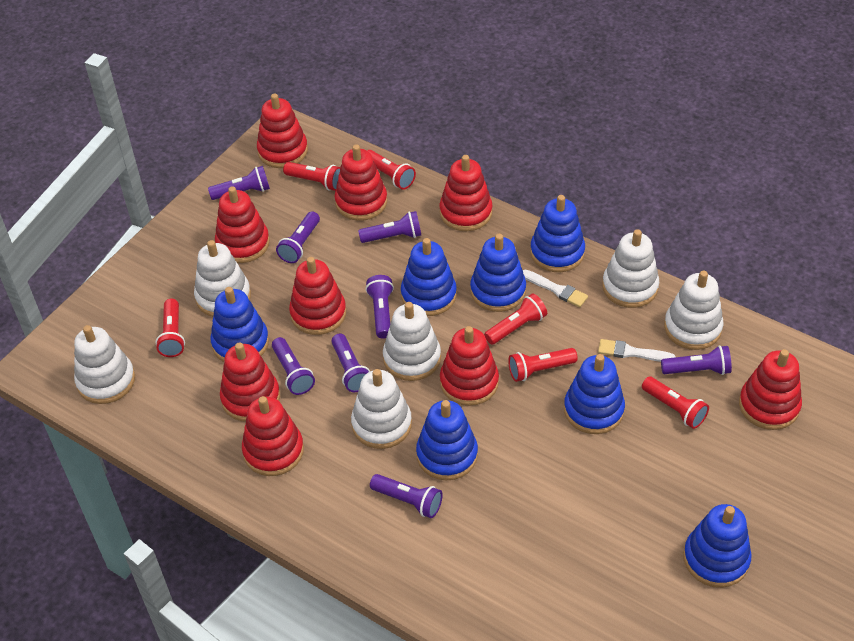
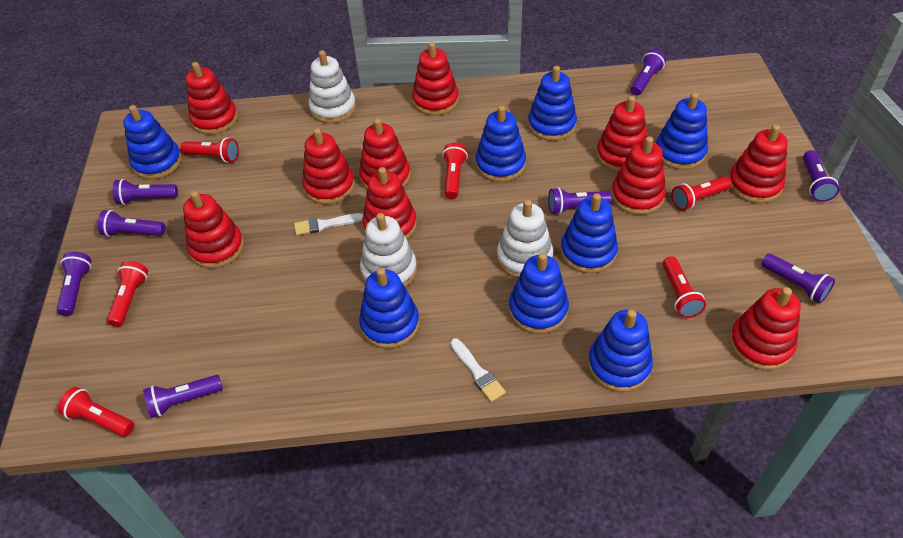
blue stacking toy: 7 -> 8
red stacking toy: 9 -> 10
white stacking toy: 6 -> 3

